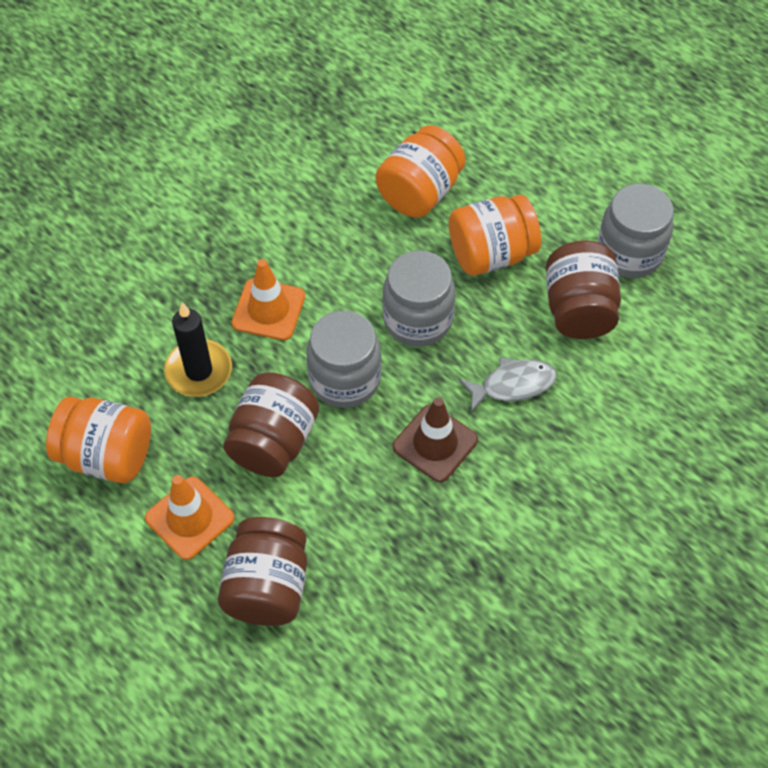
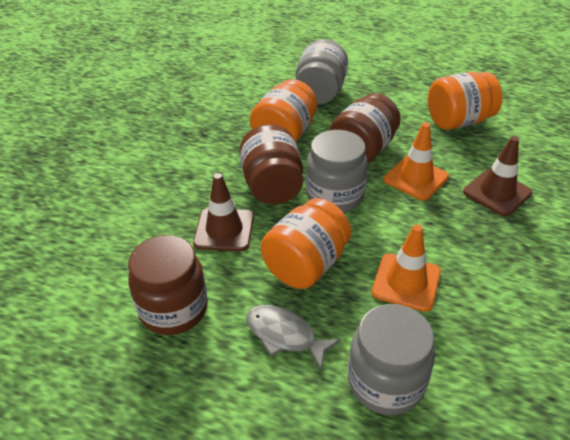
black candle: 1 -> 0
brown traffic cone: 1 -> 2

